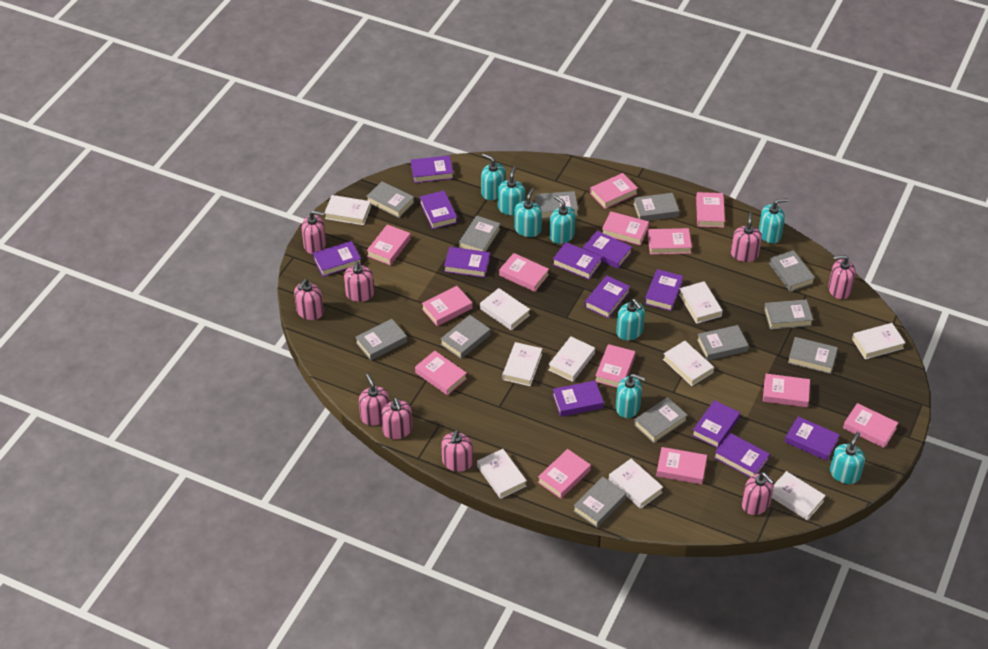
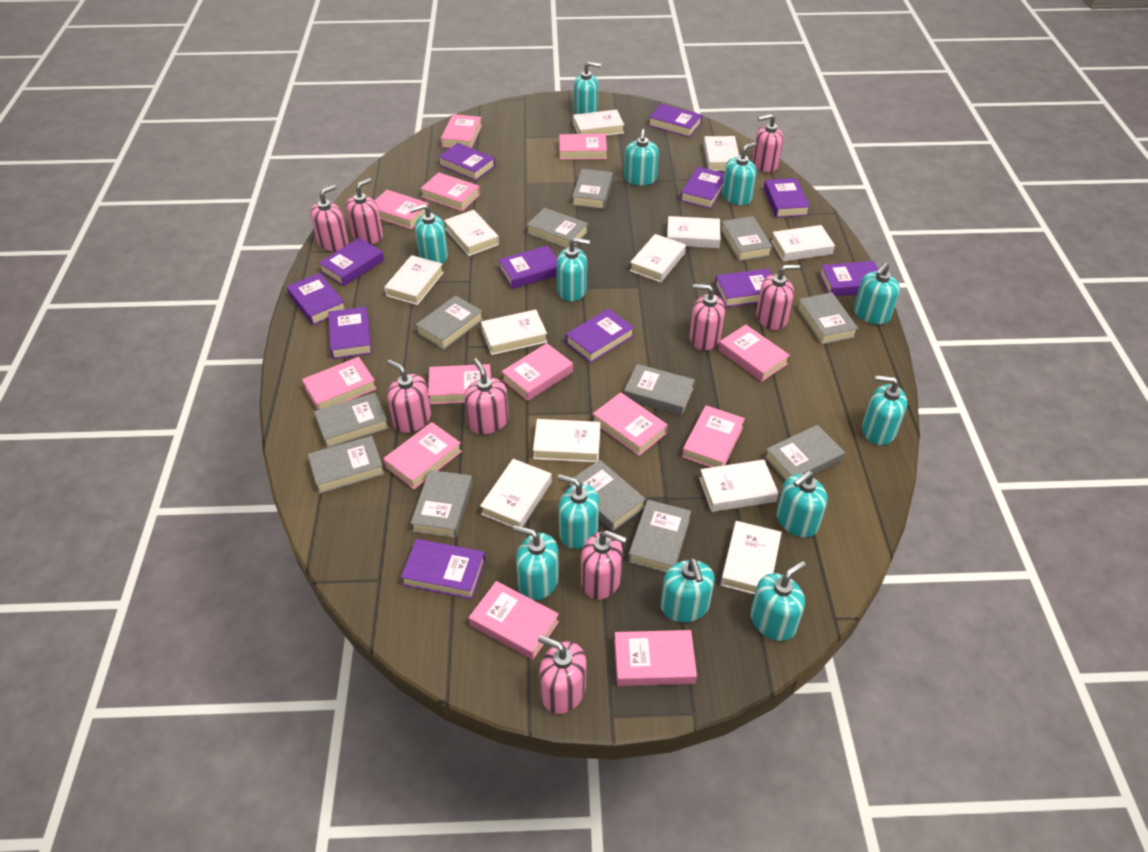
turquoise soap dispenser: 8 -> 12
white book: 10 -> 12

